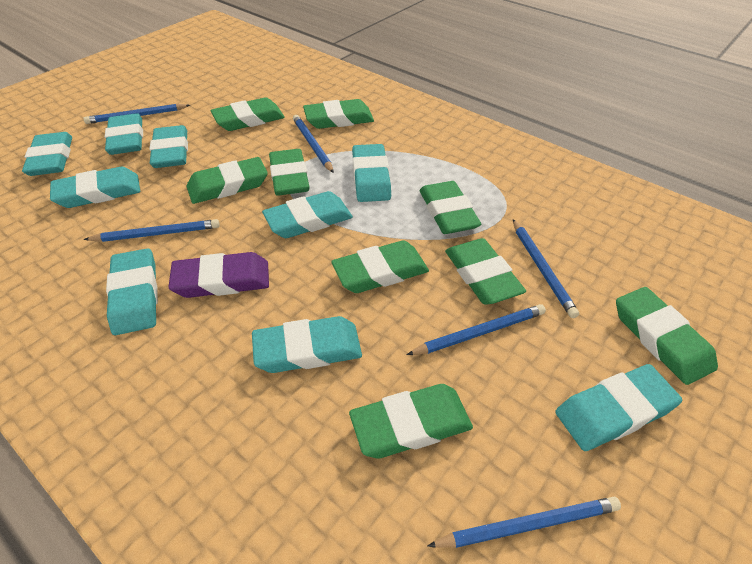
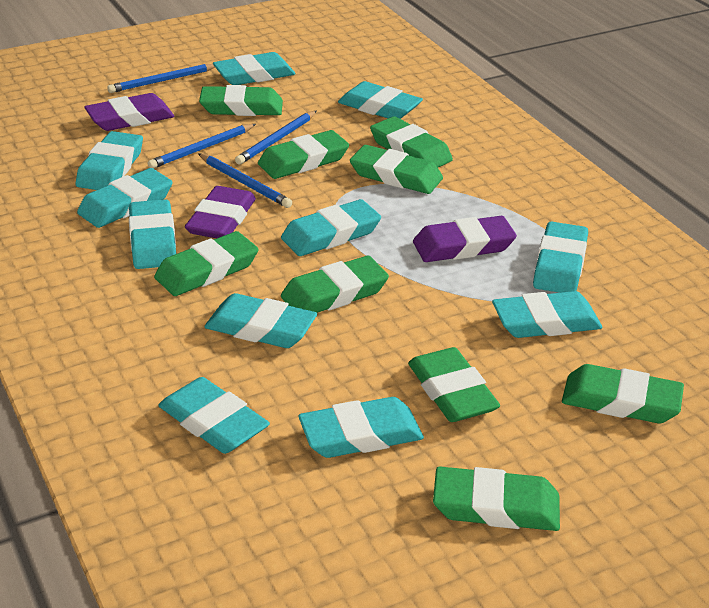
blue pencil: 6 -> 4
purple eraser: 1 -> 3
turquoise eraser: 9 -> 11

